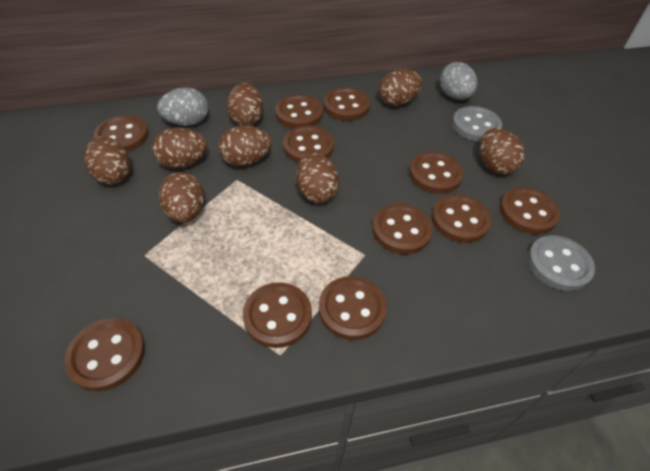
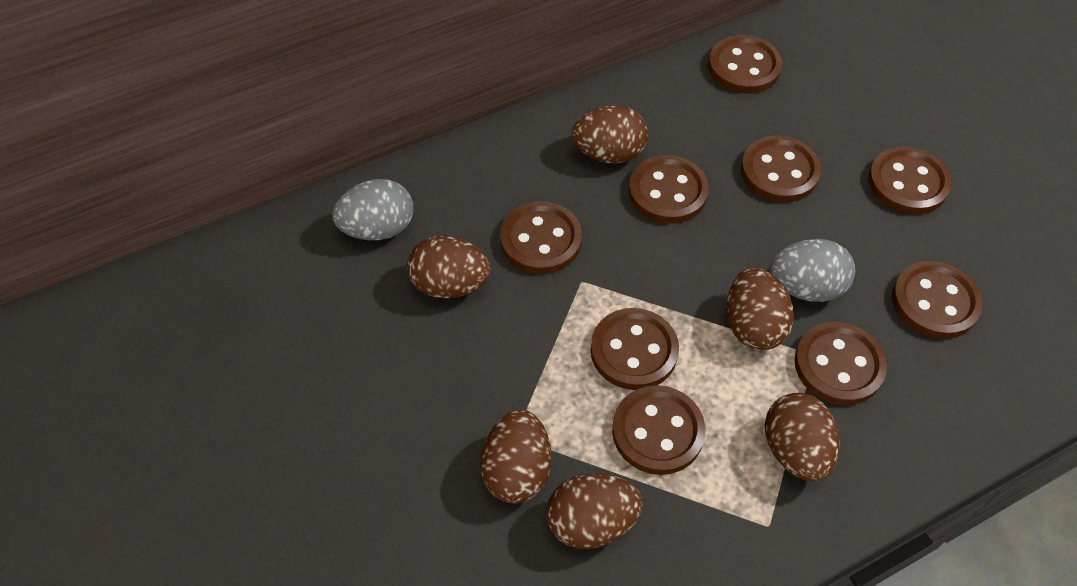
brown button: 11 -> 9
brown egg: 8 -> 6
grey button: 2 -> 0

